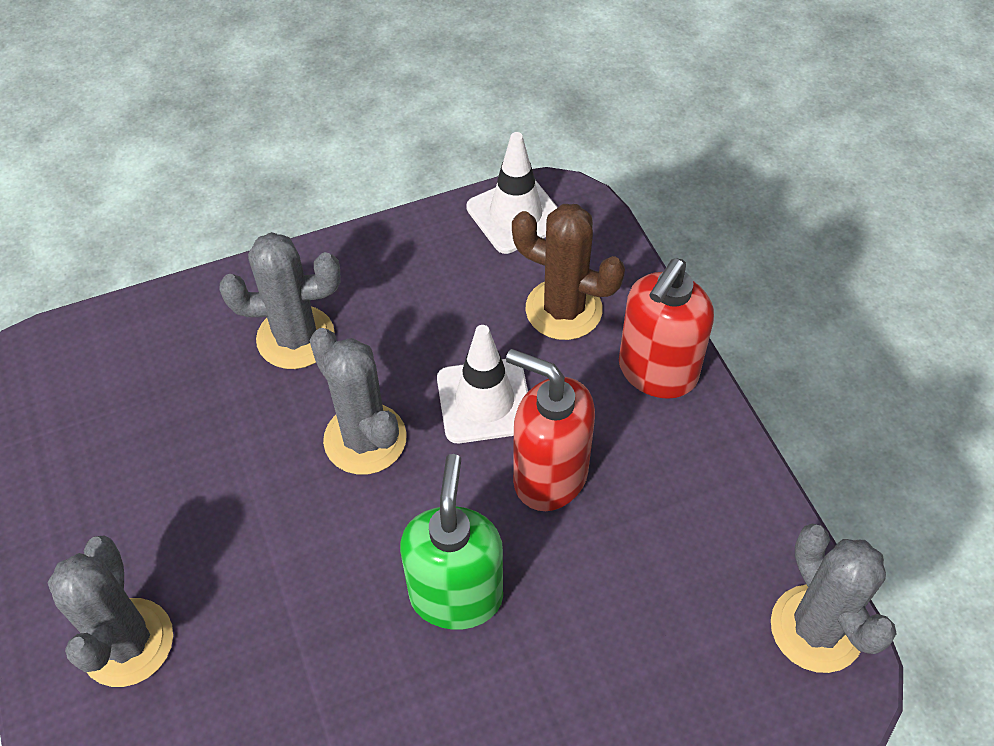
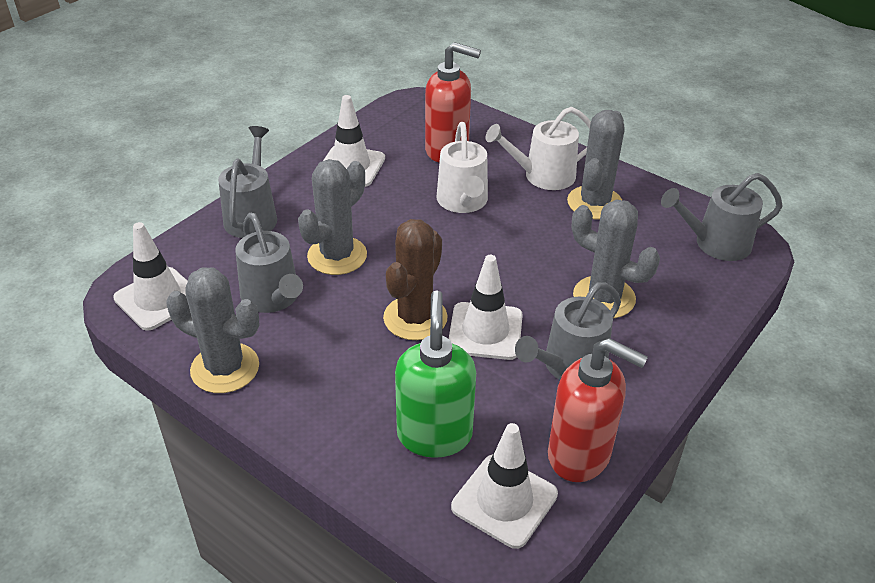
grey watering can: 0 -> 4
white traffic cone: 2 -> 4
white watering can: 0 -> 2

